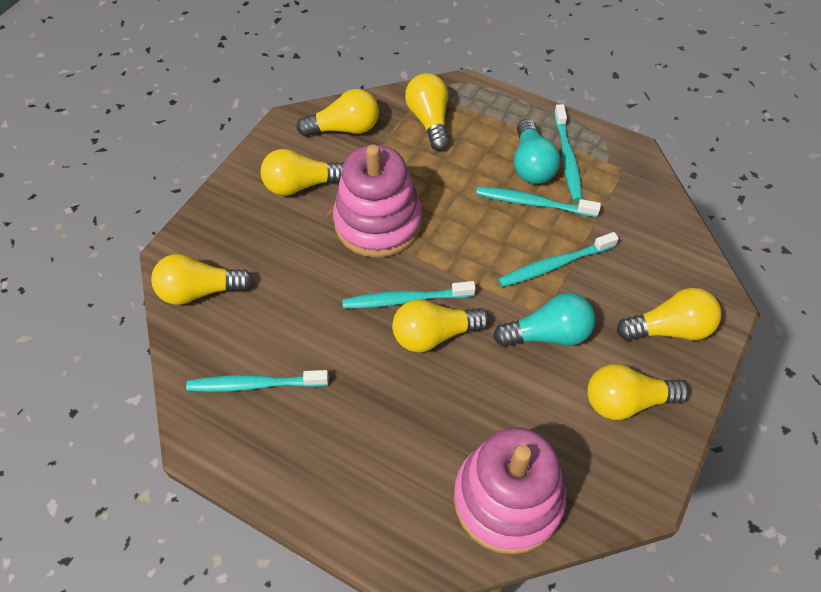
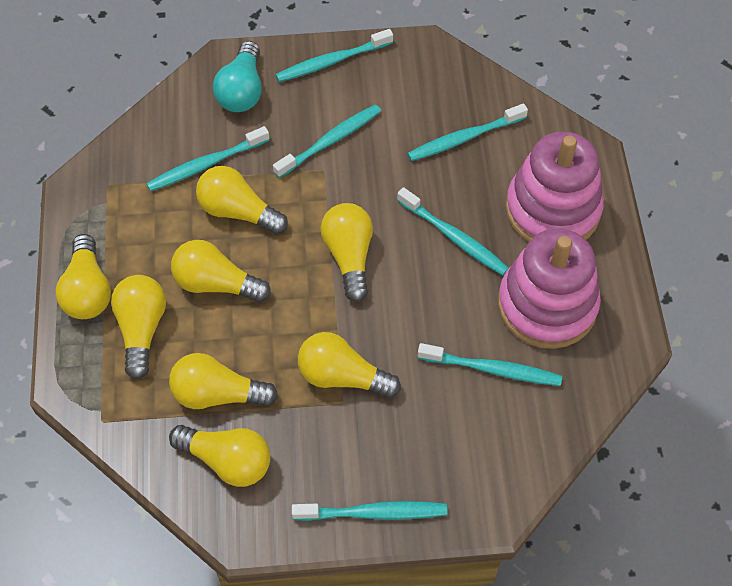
turquoise light bulb: 2 -> 1
turquoise toothbrush: 5 -> 7
yellow light bulb: 7 -> 8

